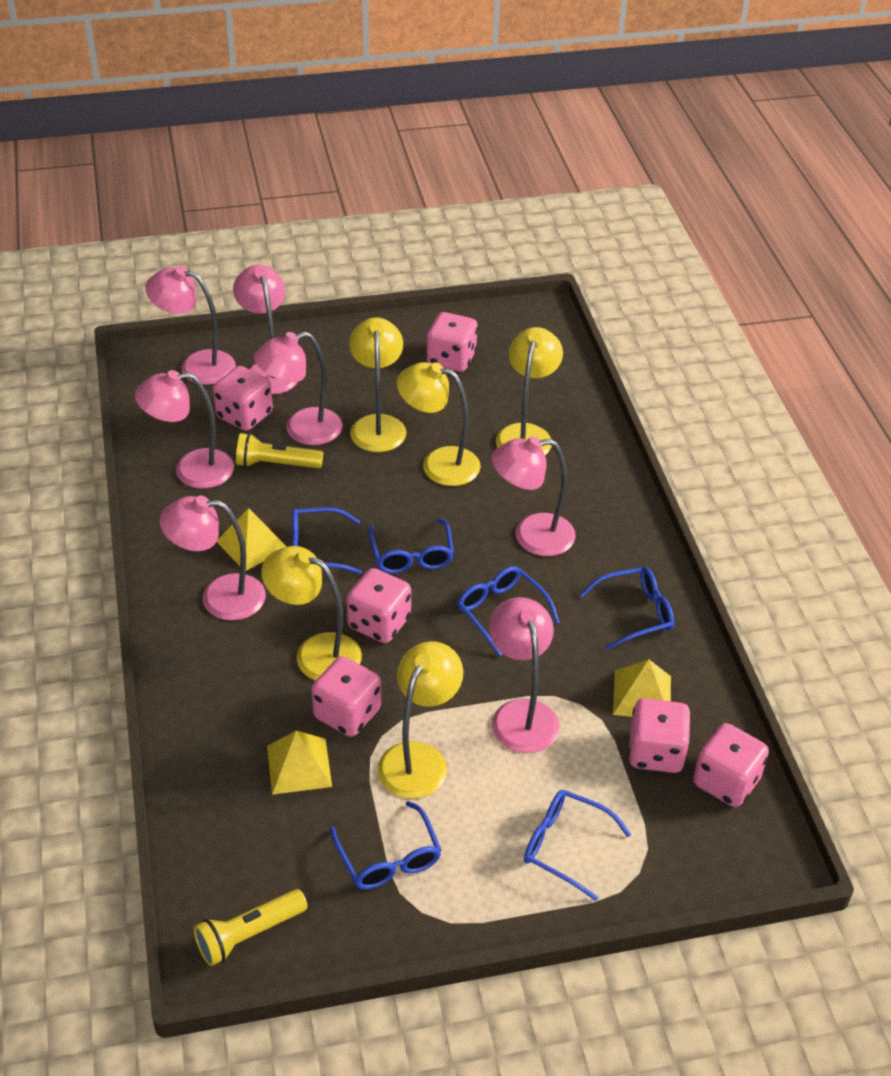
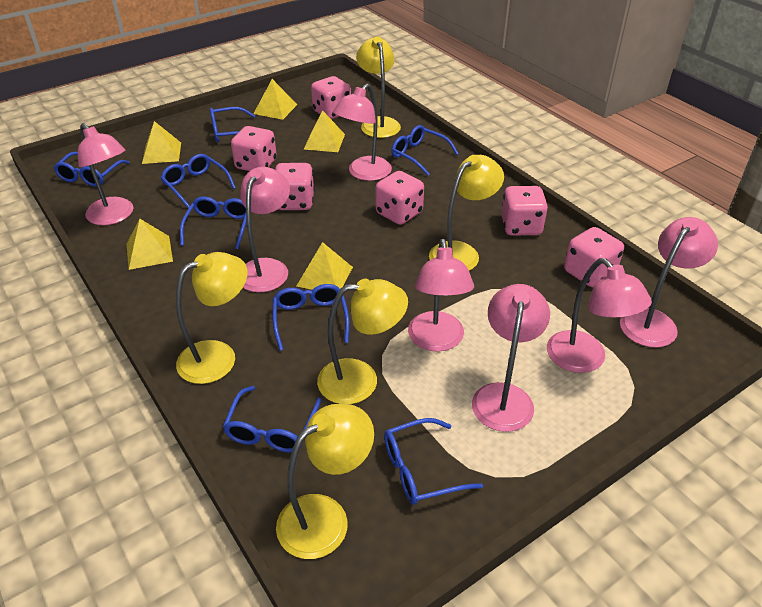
blue glasses: 6 -> 8
yellow flashlight: 2 -> 0
yellow pyramid: 3 -> 5

